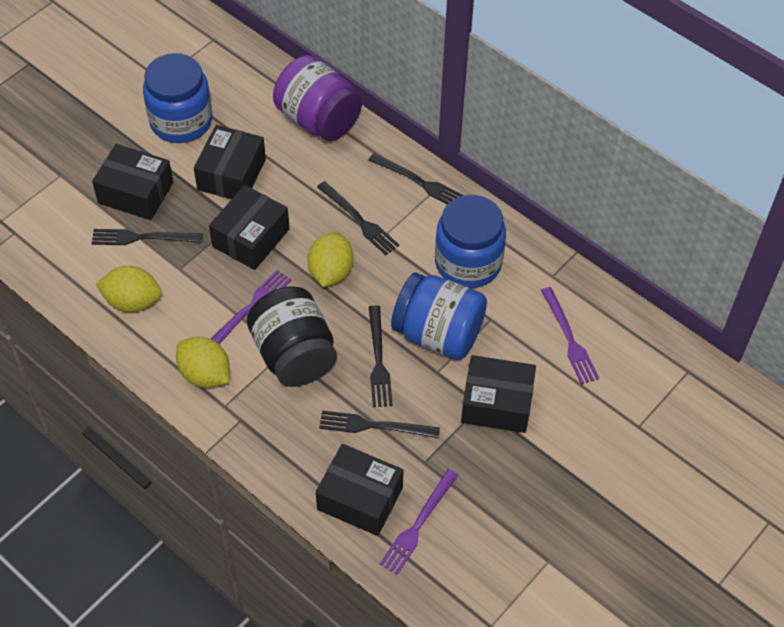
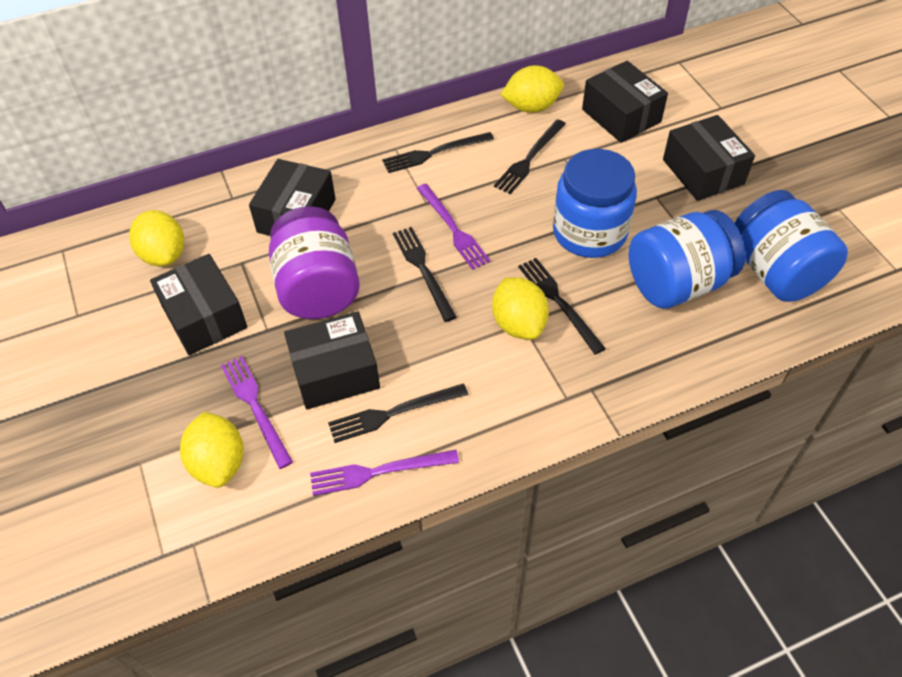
black jar: 1 -> 0
yellow lemon: 3 -> 4

